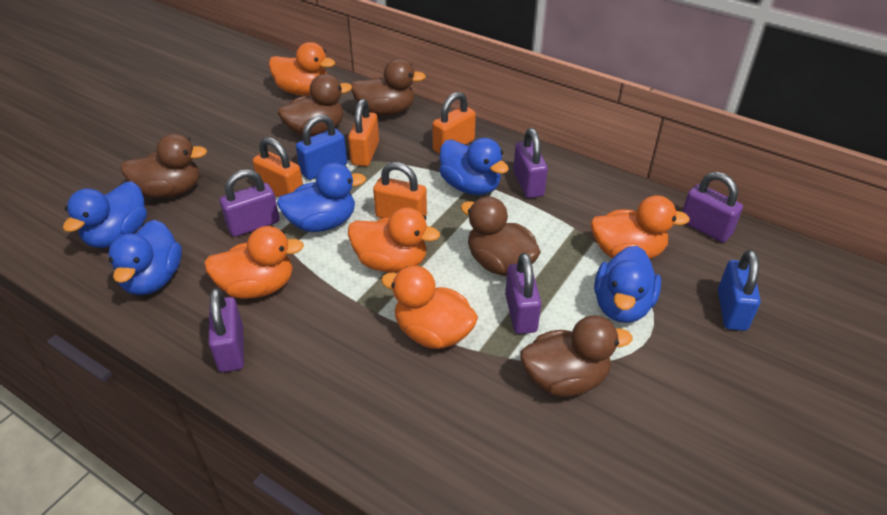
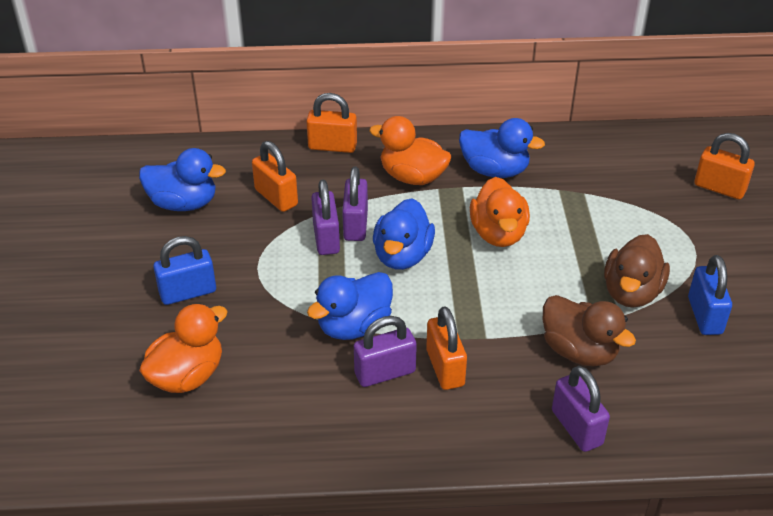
blue duck: 5 -> 4
brown duck: 5 -> 2
orange duck: 5 -> 3
purple padlock: 5 -> 4

